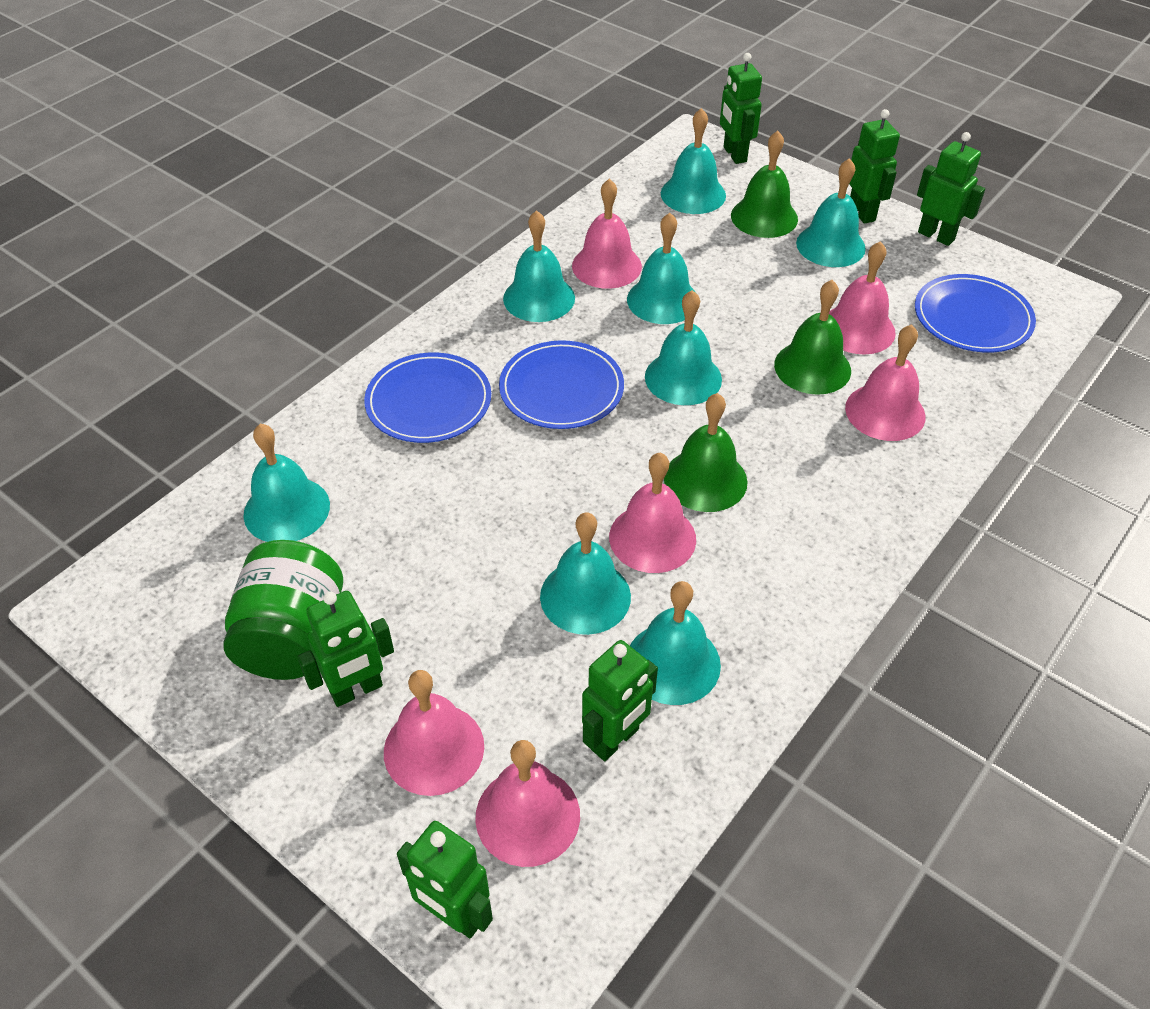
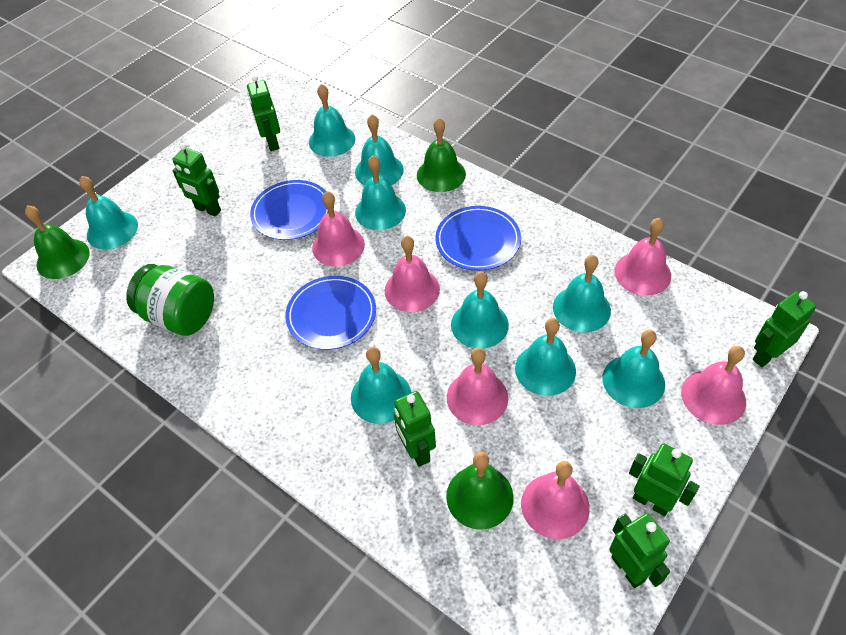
turquoise bell: 8 -> 9

